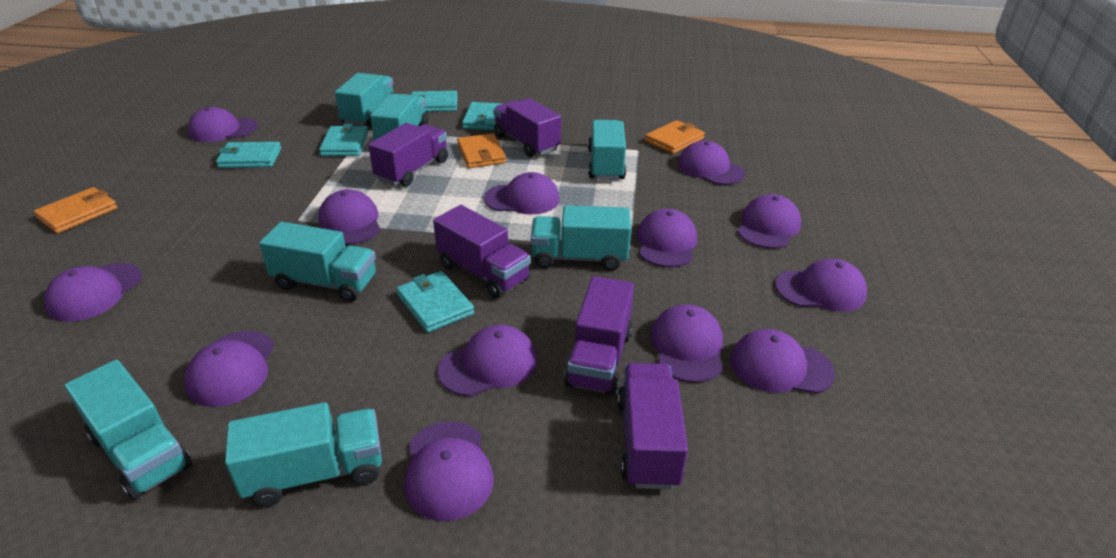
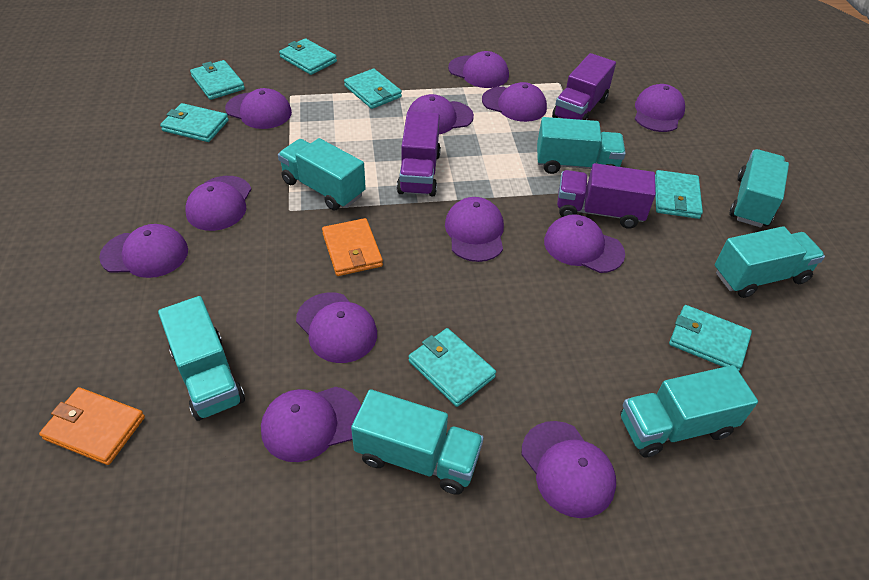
orange wallet: 3 -> 2
purple cap: 13 -> 12
purple truck: 5 -> 3
turquoise wallet: 5 -> 7

